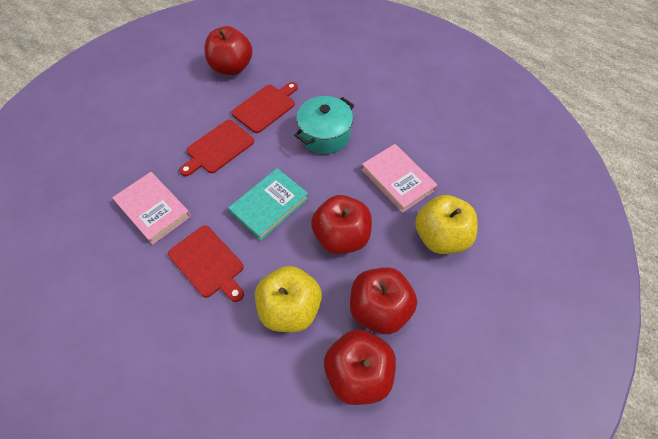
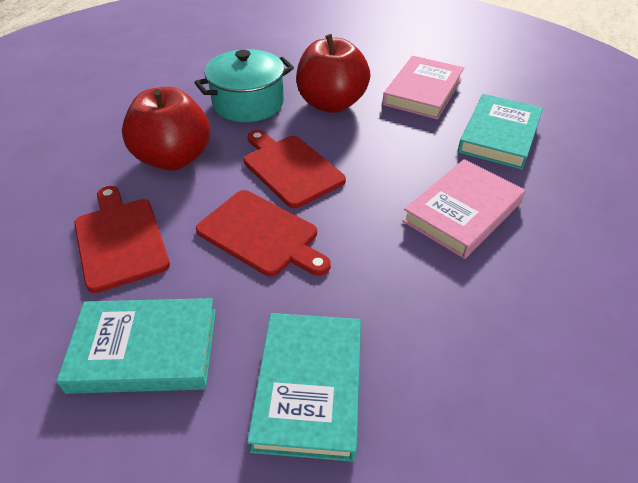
red apple: 4 -> 2
turquoise book: 1 -> 3
yellow apple: 2 -> 0

